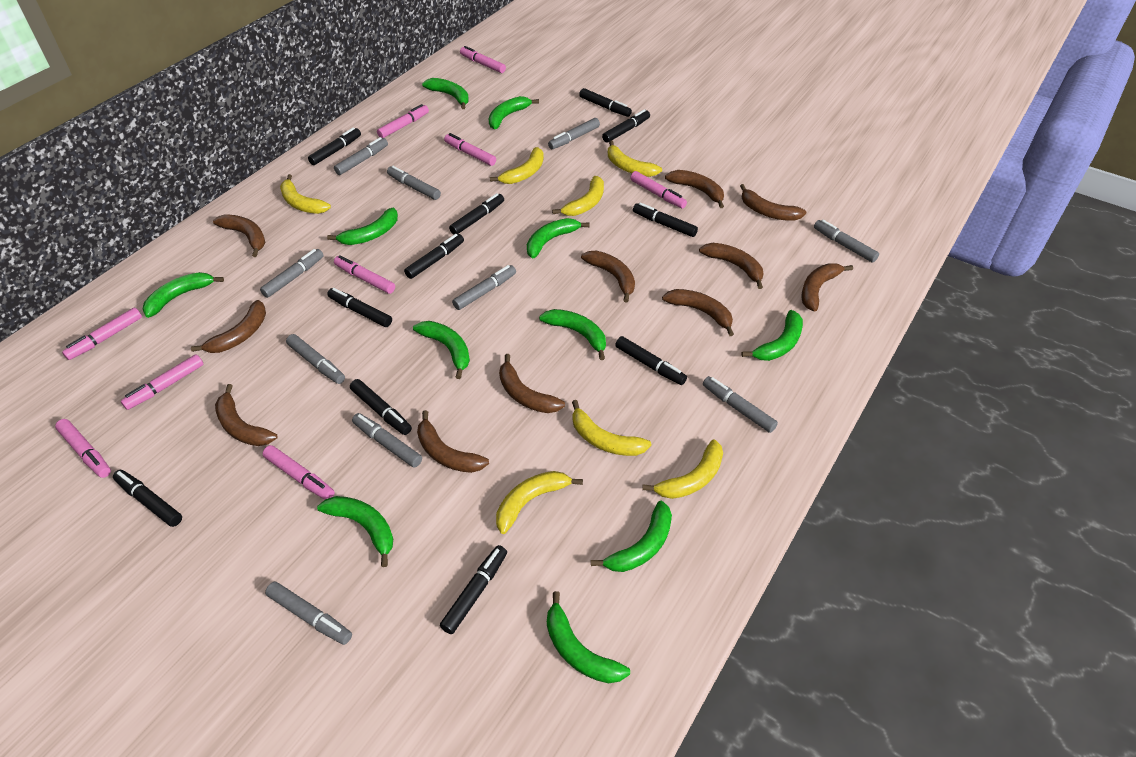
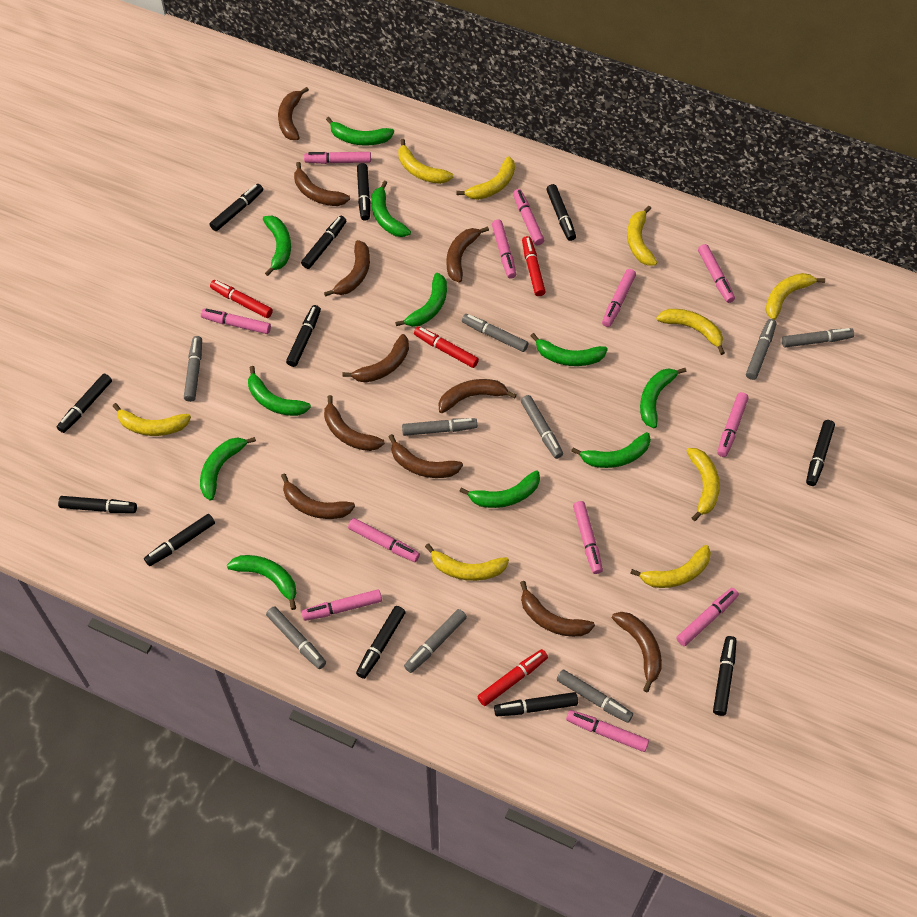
black marker: 11 -> 12
grey marker: 10 -> 9
pink marker: 9 -> 12
red marker: 0 -> 4
yellow banana: 7 -> 9

